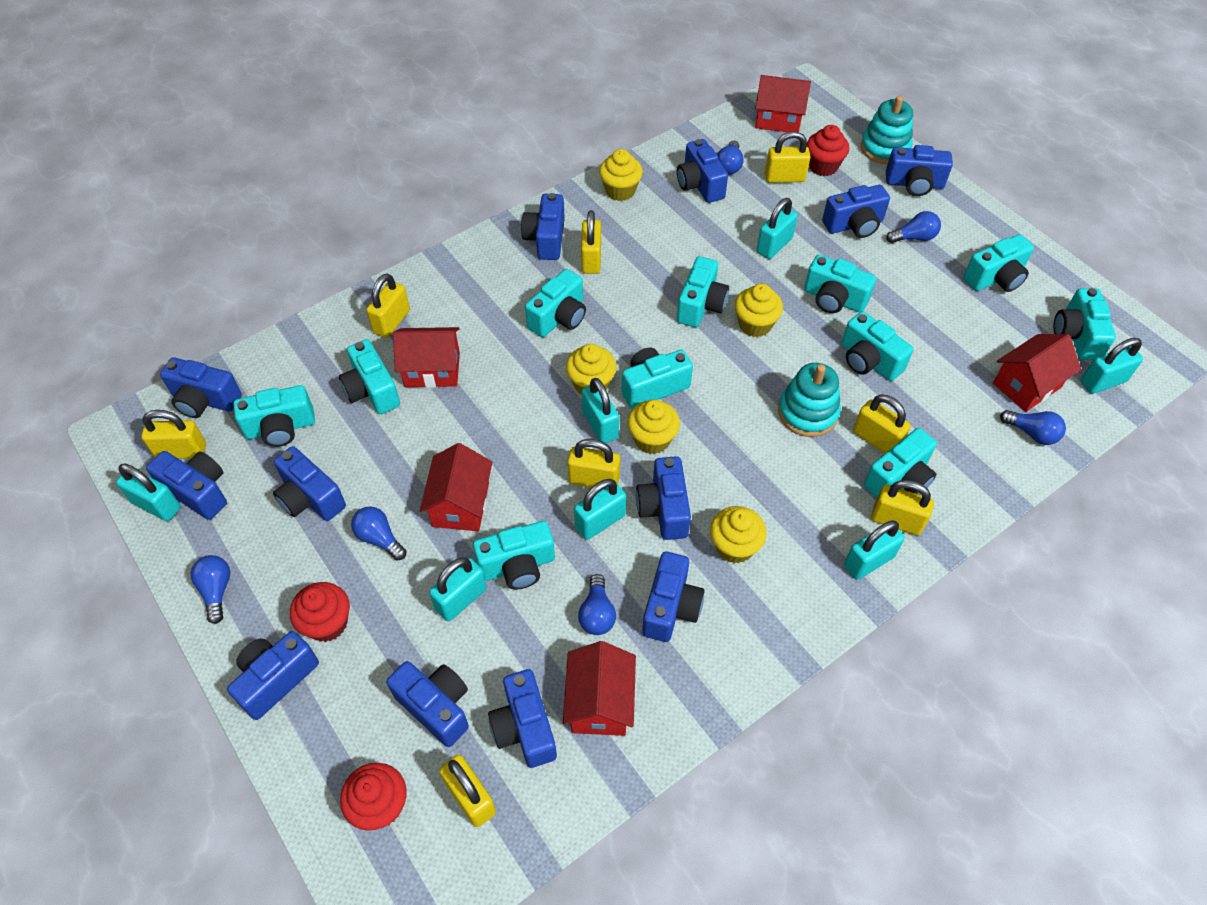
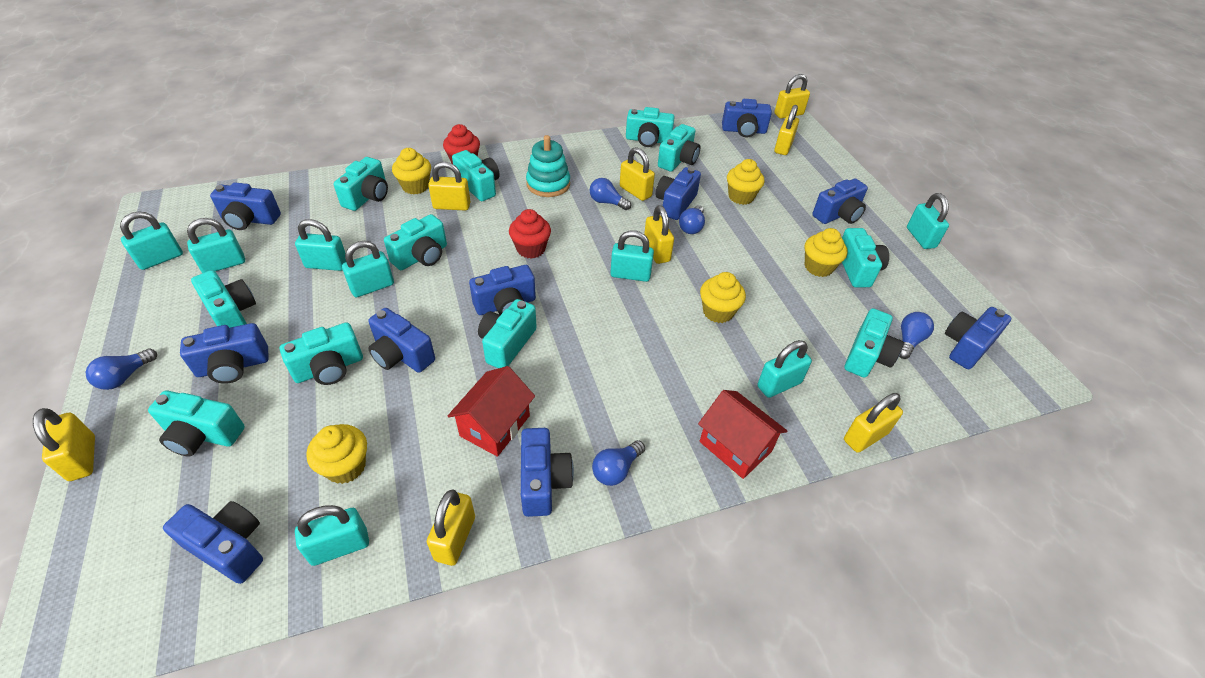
blue camera: 12 -> 10
blue light bulb: 6 -> 5
red cupcake: 3 -> 2
red house: 5 -> 2
turquoise padlock: 7 -> 8
turquoise stacking toy: 2 -> 1

